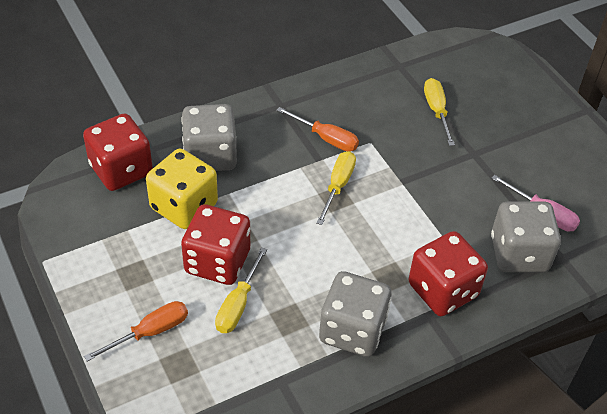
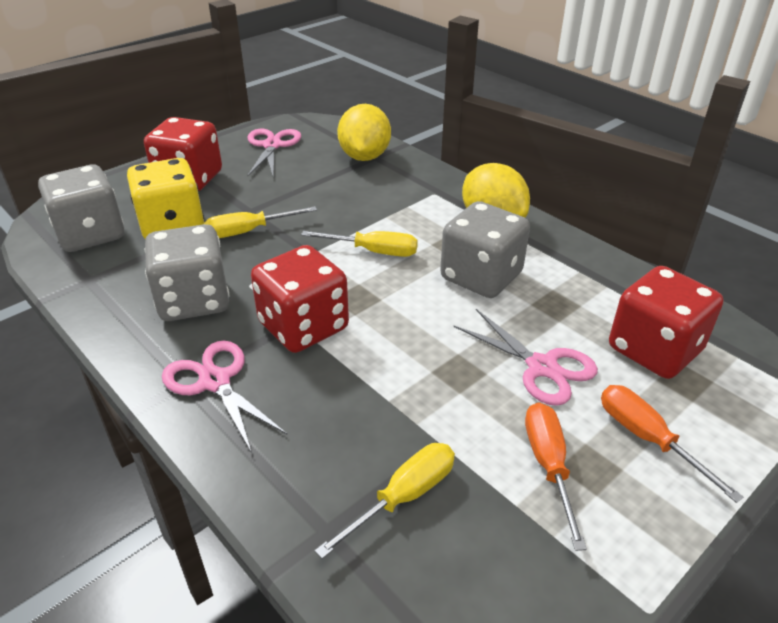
pink scissors: 0 -> 3
pink screwdriver: 1 -> 0
yellow lemon: 0 -> 2

